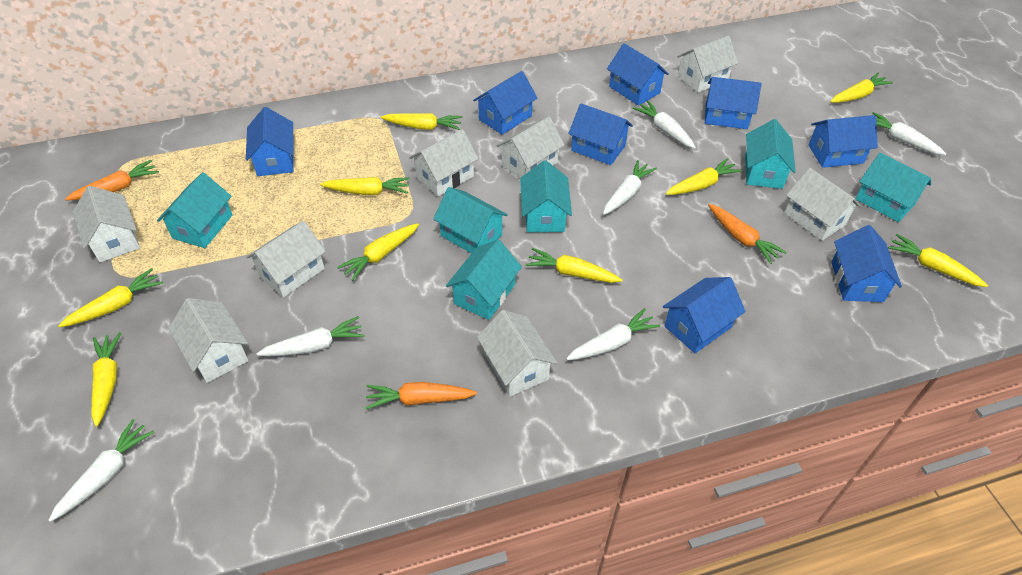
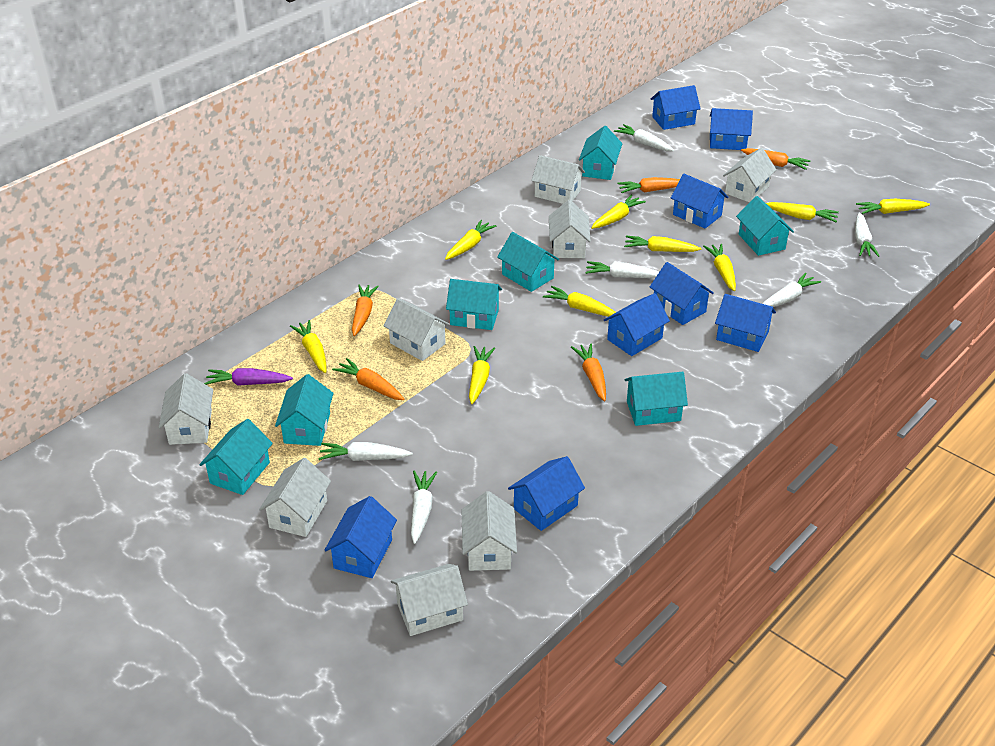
orange carrot: 3 -> 5
purple carrot: 0 -> 1
turquoise house: 6 -> 7

